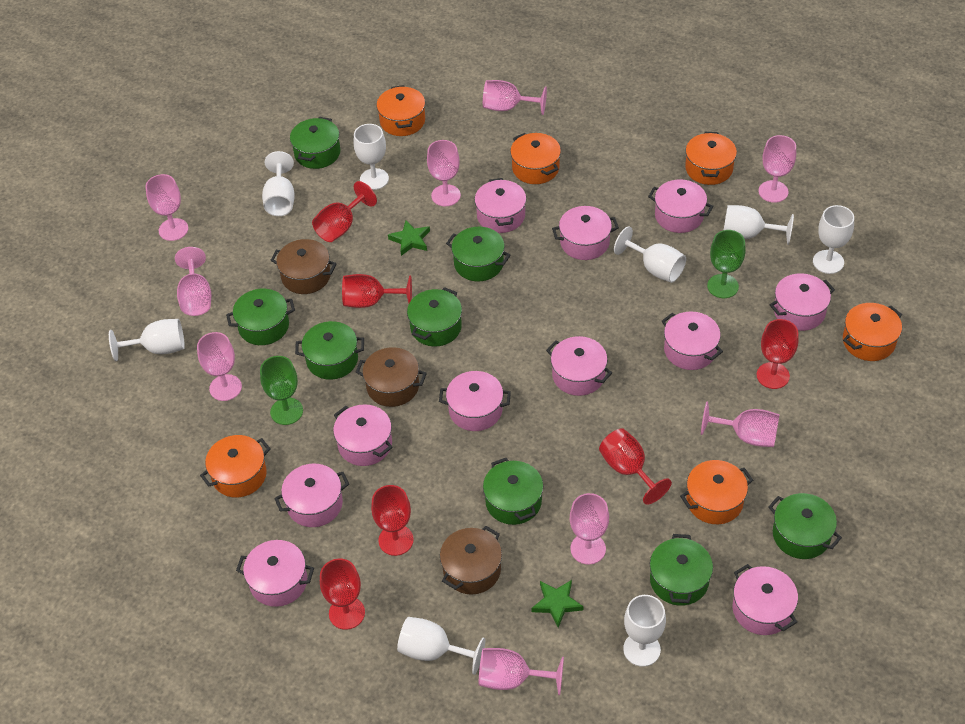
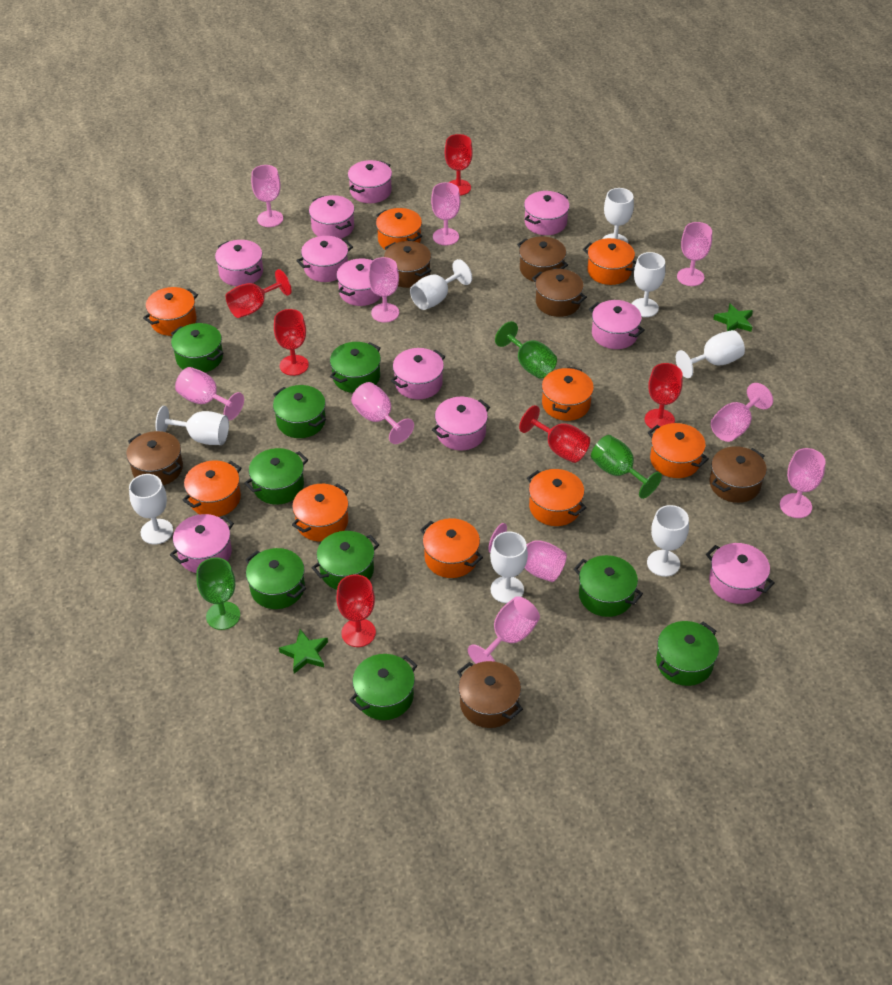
brown pot: 3 -> 6
green goblet: 2 -> 3
green pot: 8 -> 9
orange pot: 6 -> 9
pink goblet: 9 -> 10

